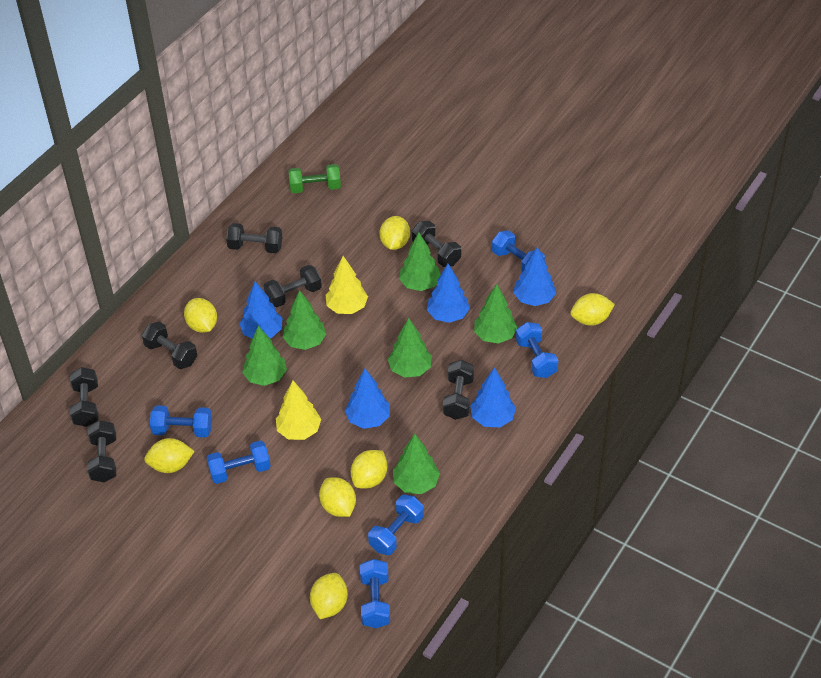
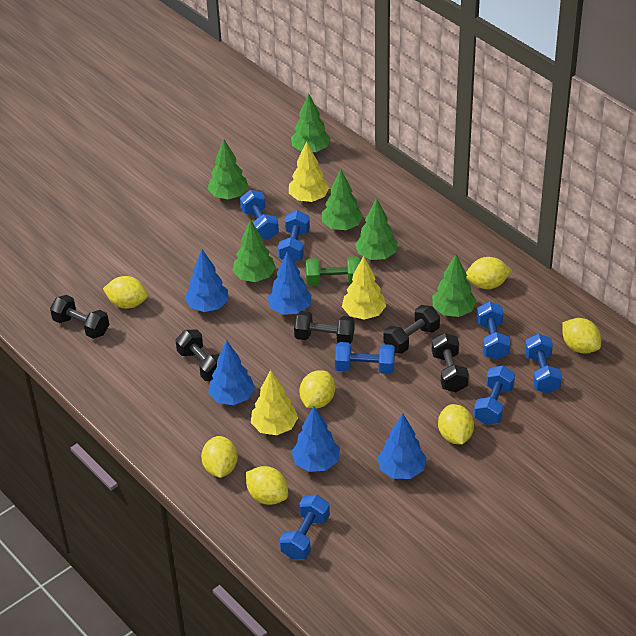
black dumbbell: 7 -> 5
blue dumbbell: 6 -> 7
yellow tree: 2 -> 3

